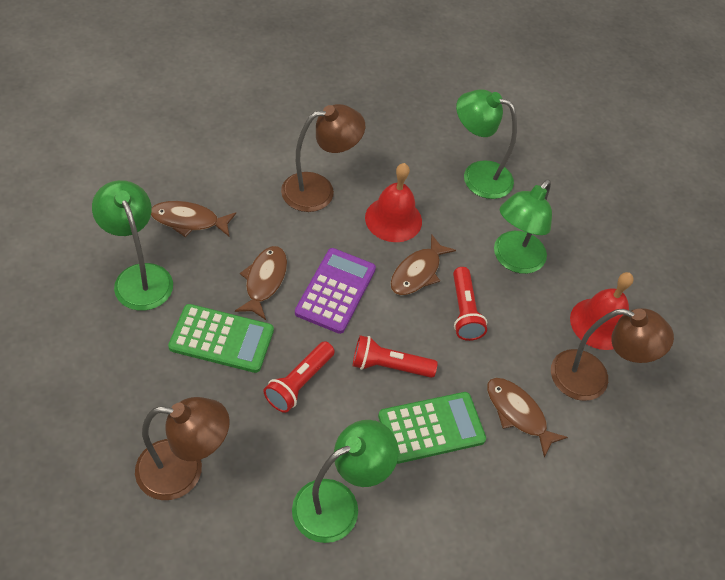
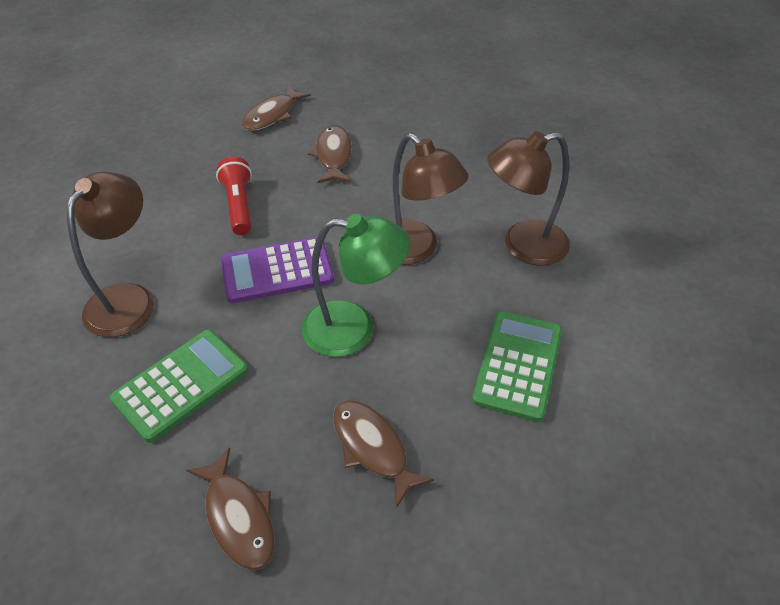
green lamp: 4 -> 1
red bell: 2 -> 0
red flashlight: 3 -> 1

